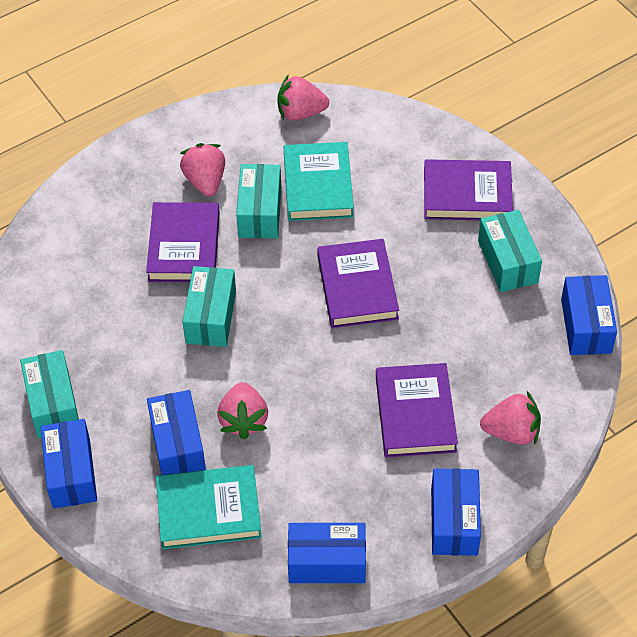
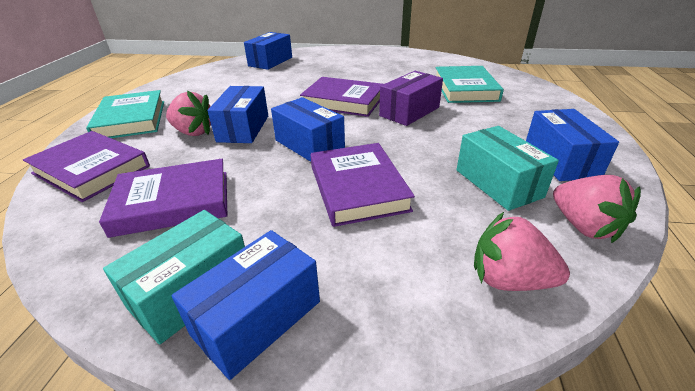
pink strawberry: 4 -> 3
purple box: 0 -> 1
turquoise box: 4 -> 2

